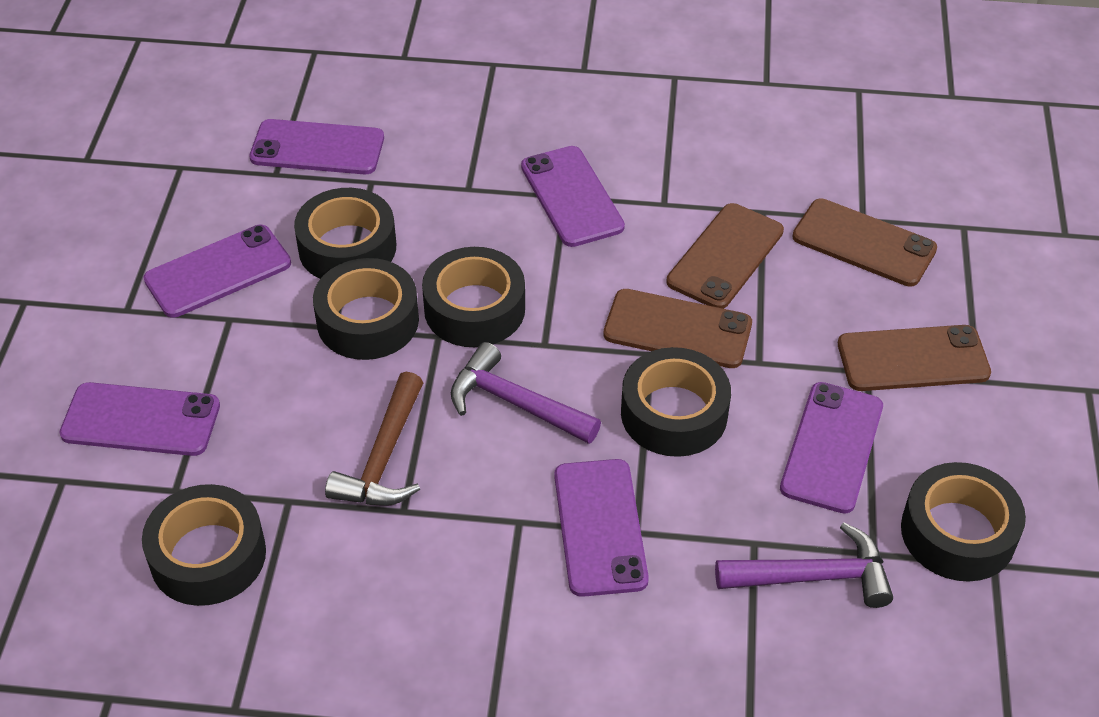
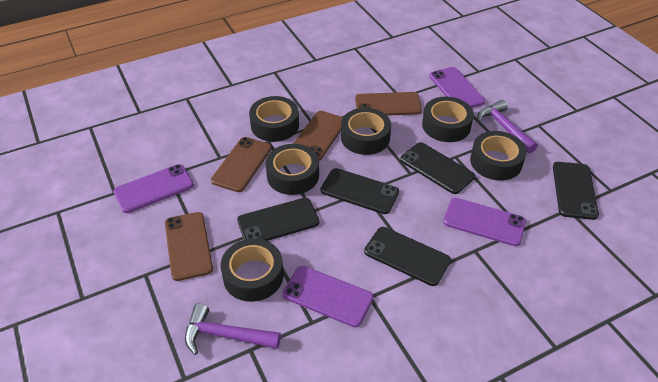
black phone: 0 -> 5
brown hammer: 1 -> 0
purple phone: 6 -> 4

